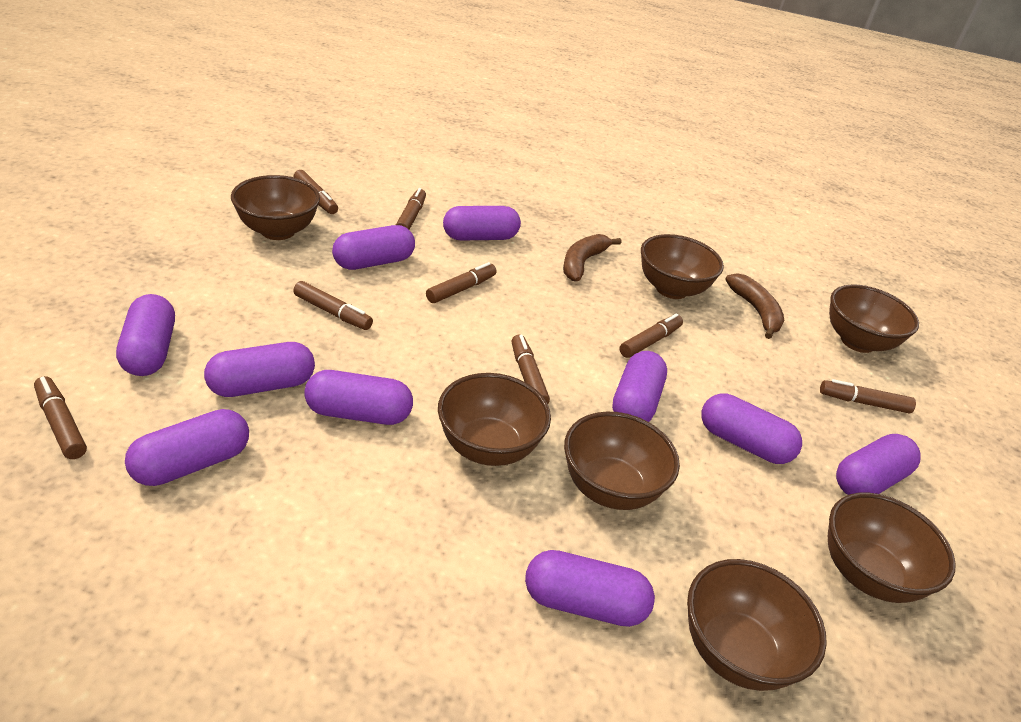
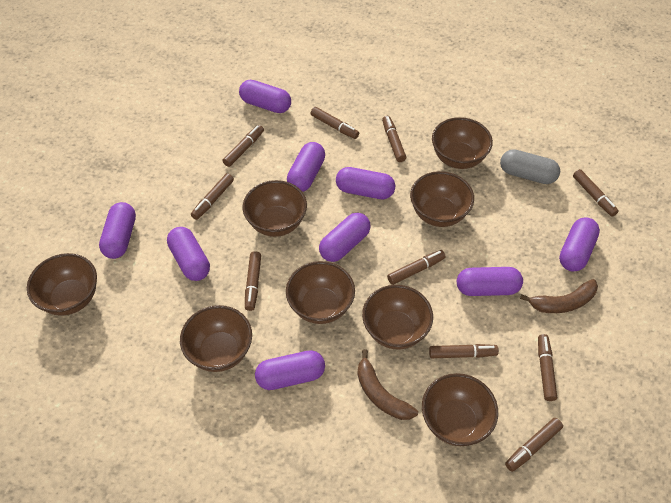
brown bowl: 7 -> 8
brown marker: 8 -> 10
grey capsule: 0 -> 1
purple capsule: 10 -> 9

